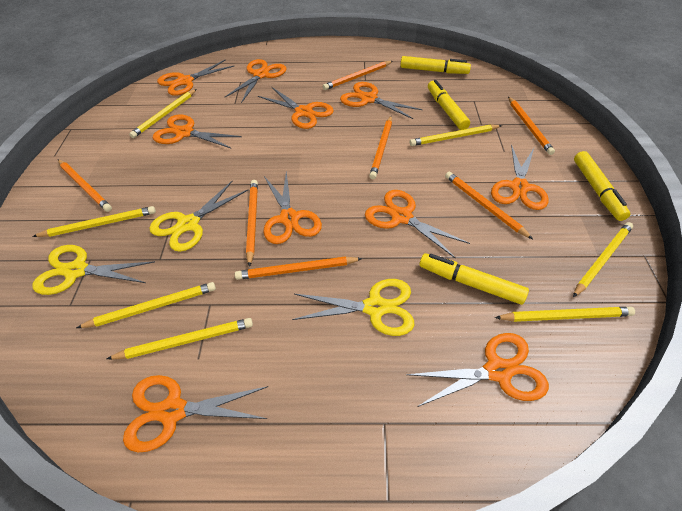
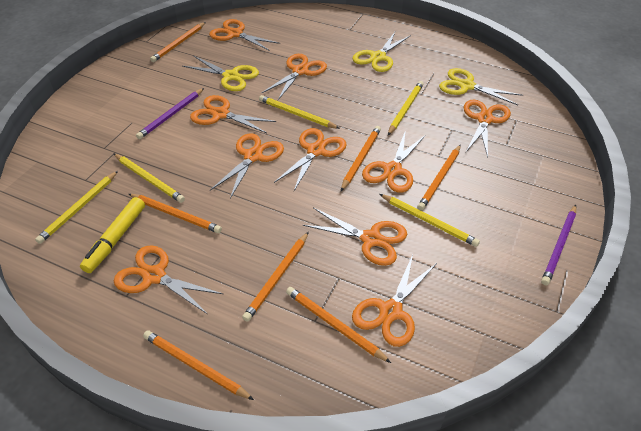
purple pencil: 0 -> 2
yellow marker: 4 -> 1
yellow pencil: 7 -> 5

